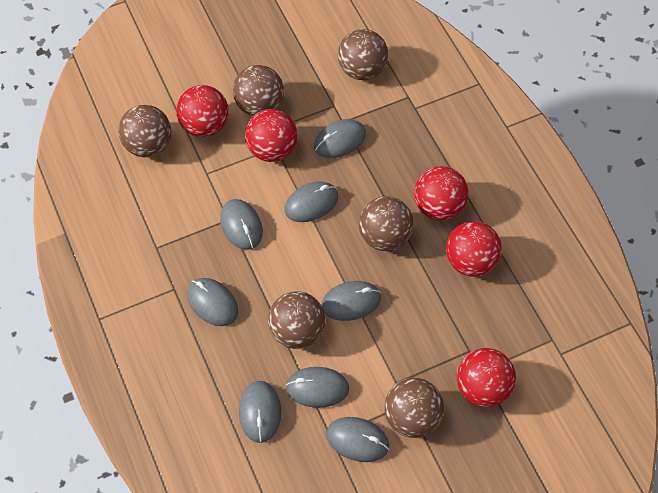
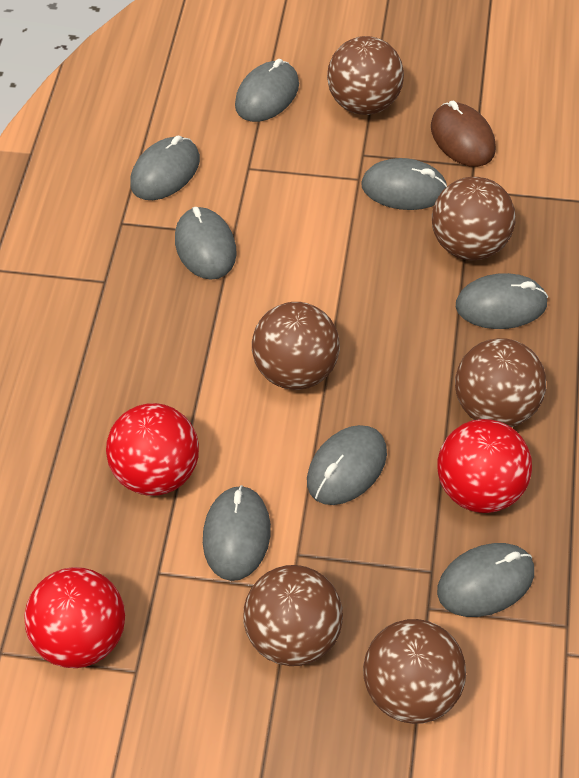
brown mouse: 0 -> 1
red ball: 5 -> 3

